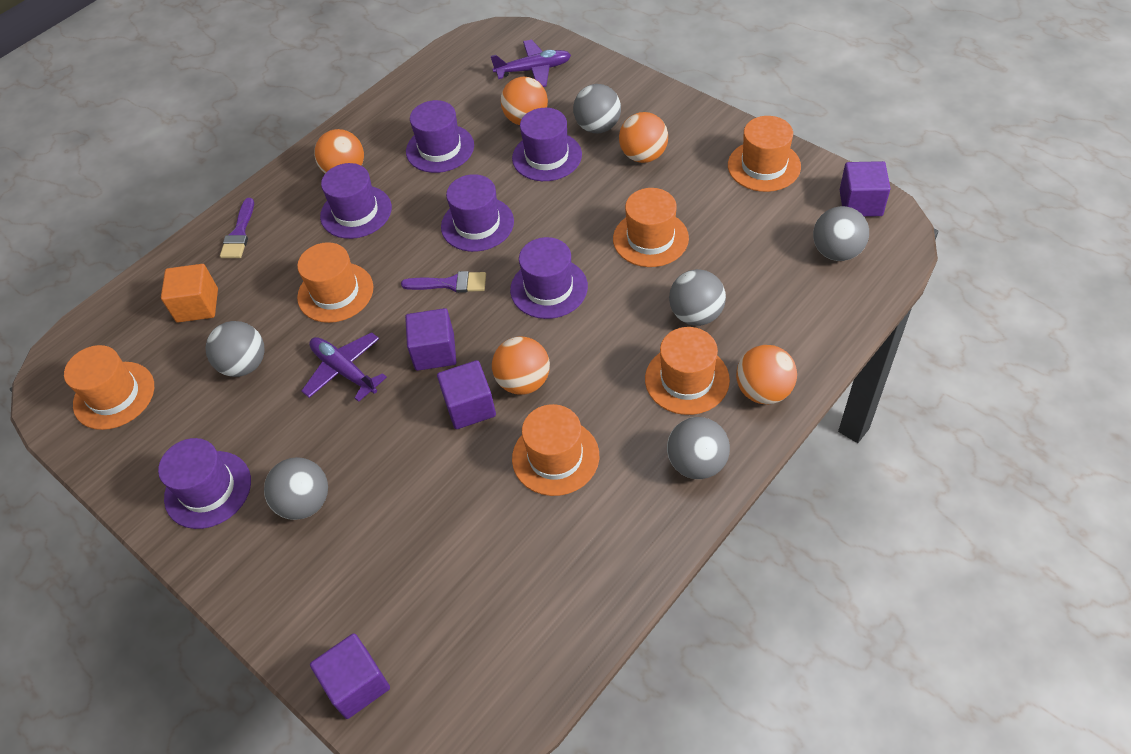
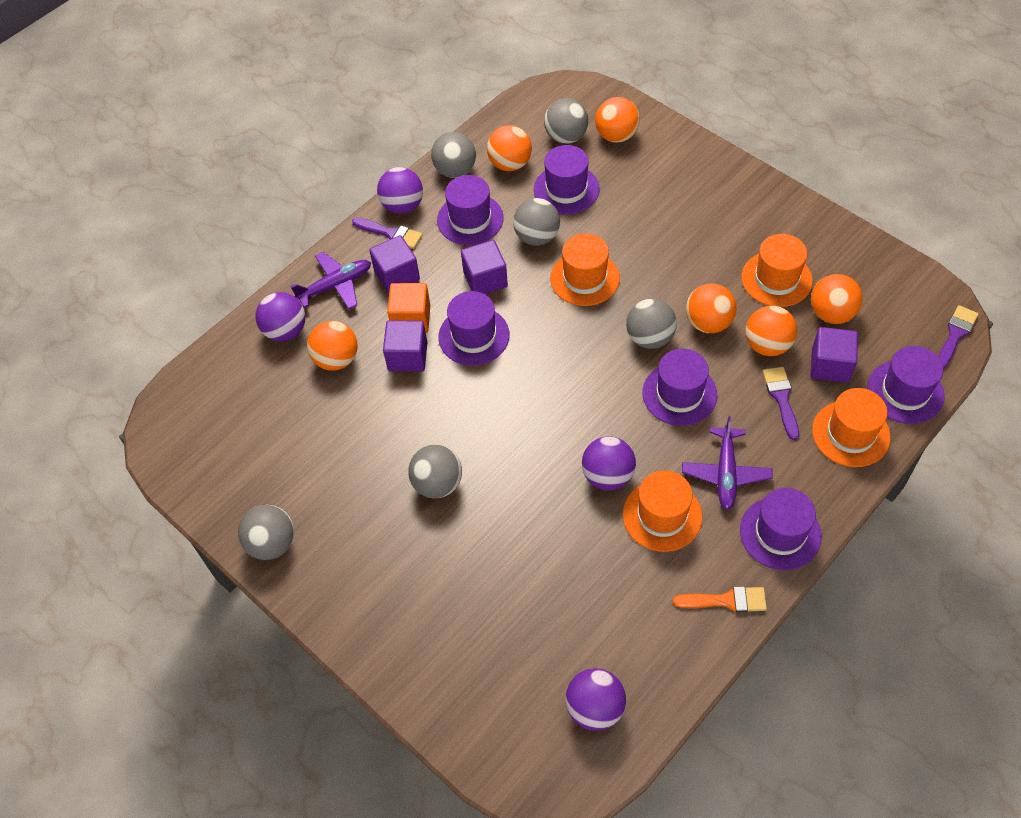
orange ball: 5 -> 6
orange brush: 0 -> 1
orange hat: 6 -> 4
purple ball: 0 -> 4
purple brush: 2 -> 3

